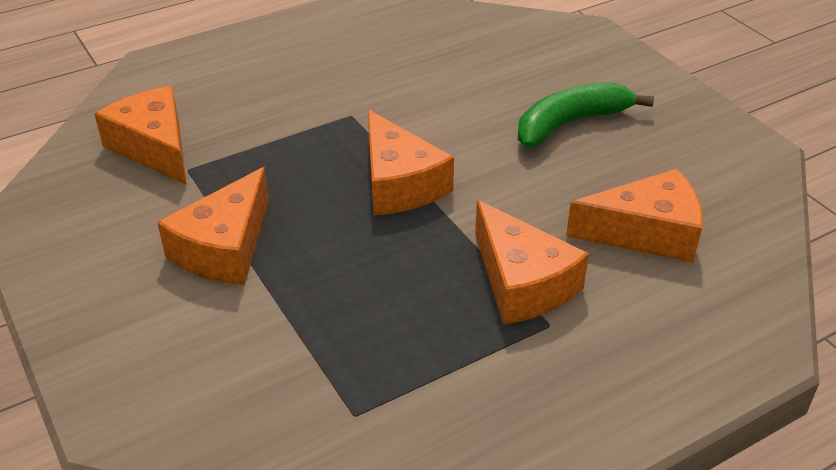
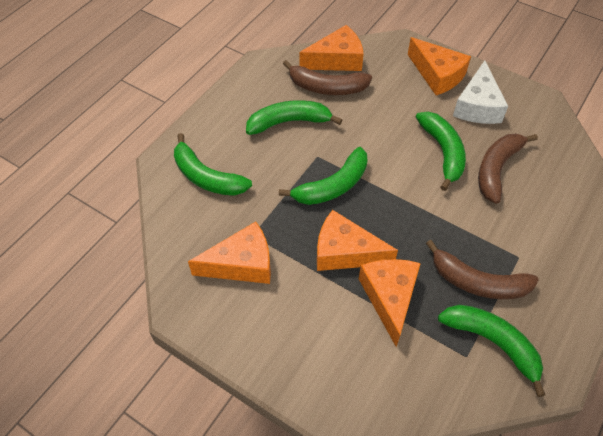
brown banana: 0 -> 3
green banana: 1 -> 5
white cheese: 0 -> 1

